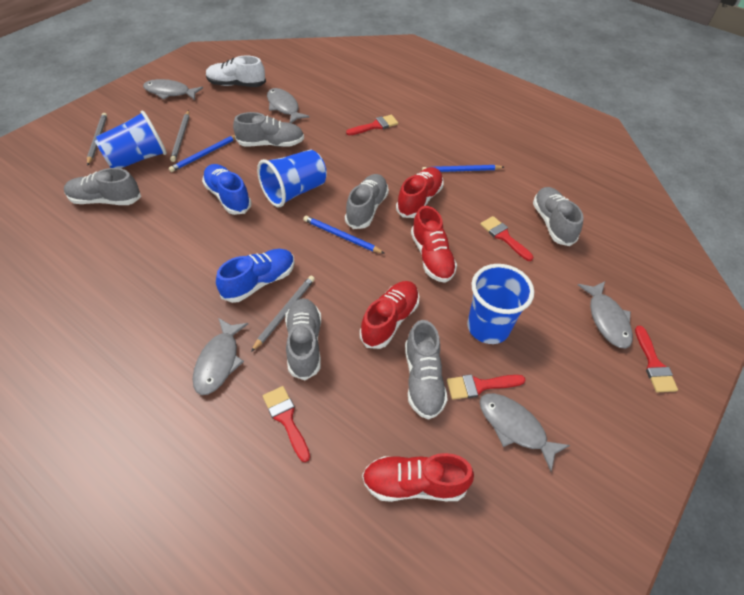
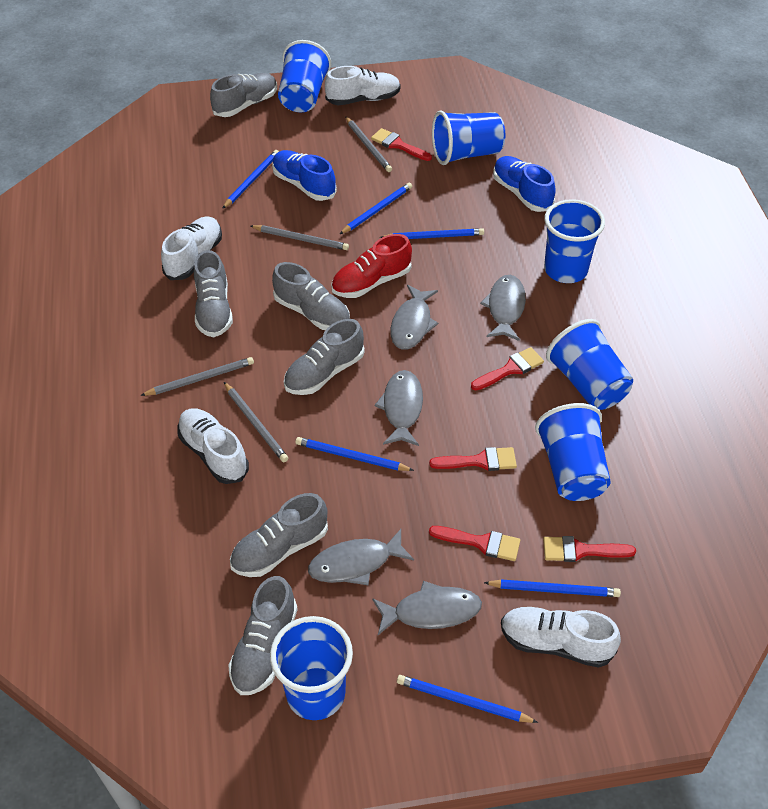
blue cup: 3 -> 6
blue pencil: 3 -> 6
grey pencil: 3 -> 4
red shoe: 4 -> 1
white shoe: 1 -> 4

